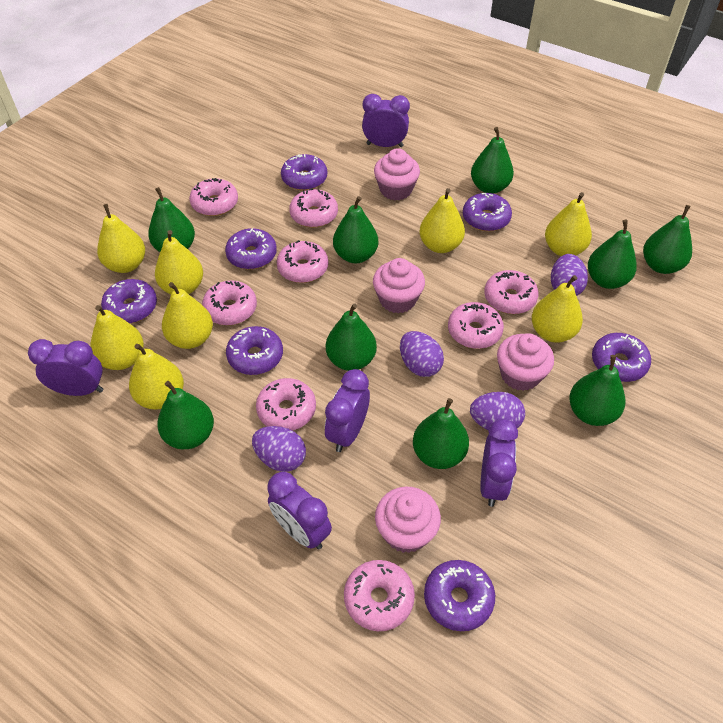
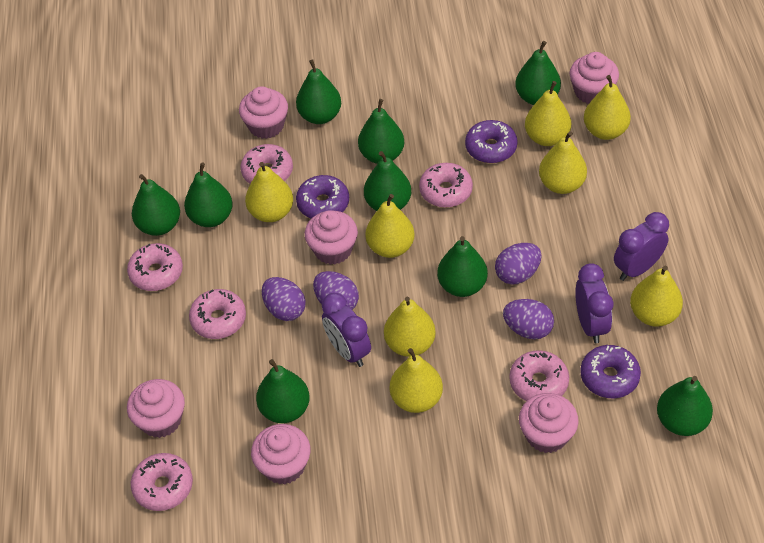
pink cupcake: 4 -> 6
pink donut: 8 -> 6
purple clock: 5 -> 3
purple donut: 7 -> 3

